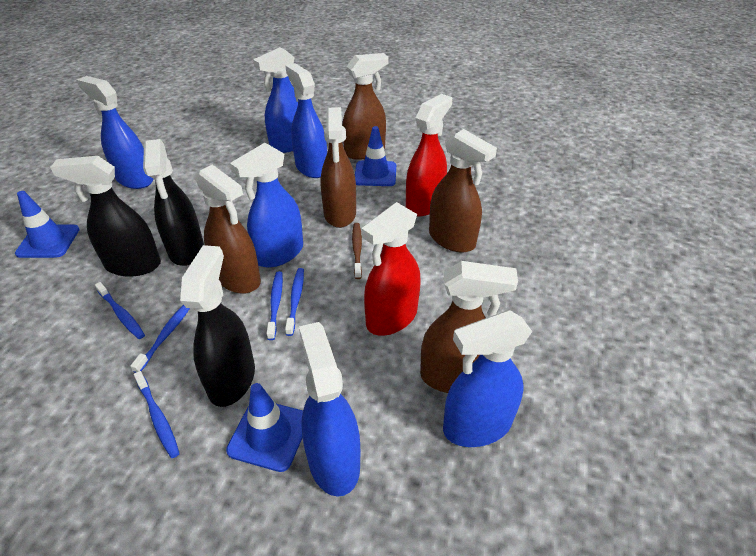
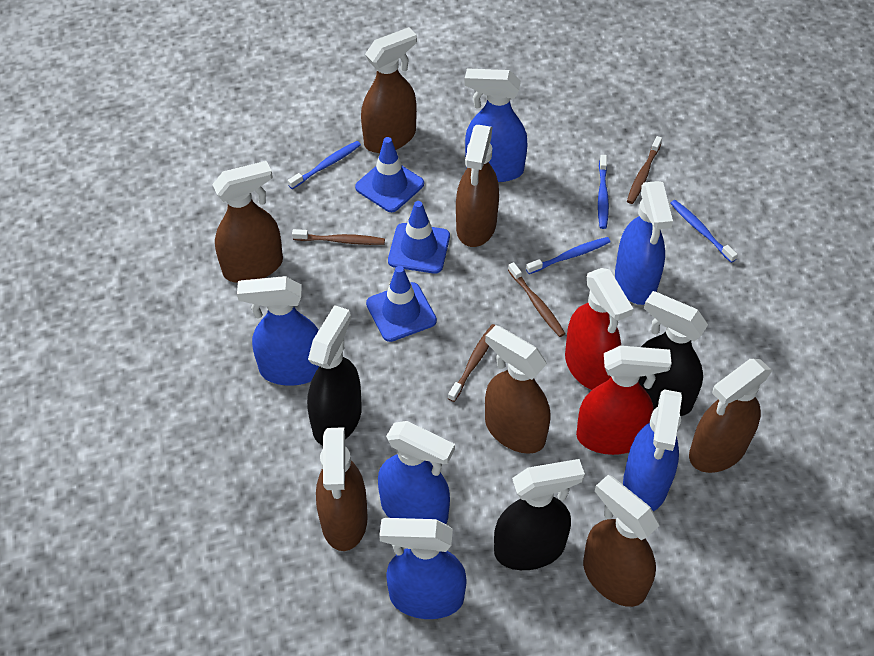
blue toothbrush: 5 -> 4
brown spray bottle: 5 -> 7
brown toothbrush: 1 -> 4

